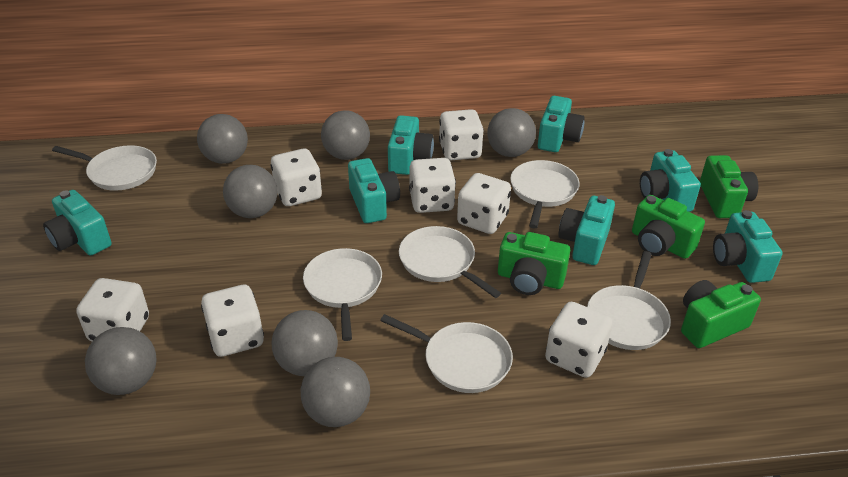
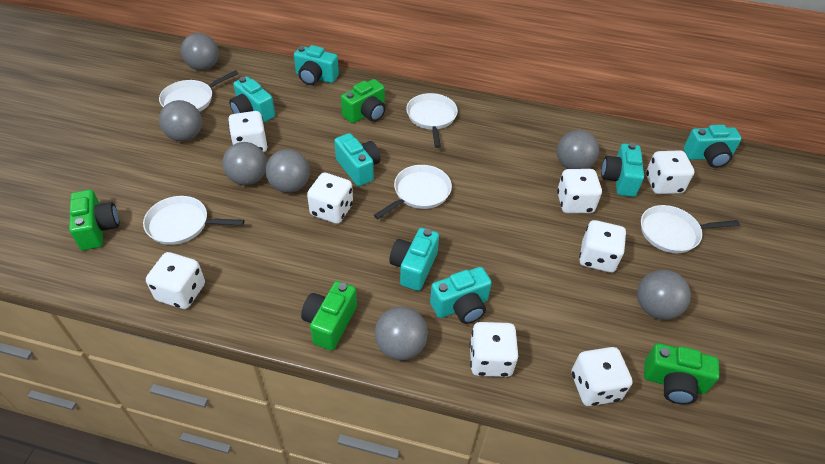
white dice: 7 -> 8
white pan: 6 -> 5

